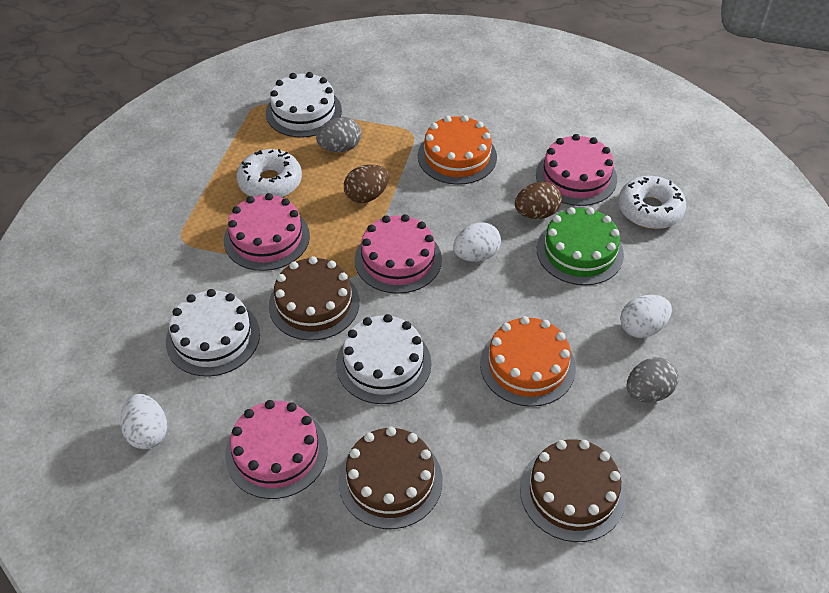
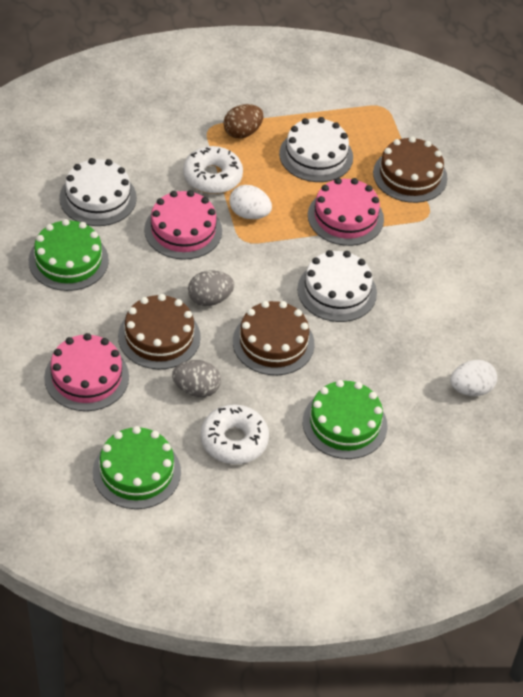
brown egg: 2 -> 1
green cake: 1 -> 3
orange cake: 2 -> 0
pink cake: 4 -> 3
white egg: 3 -> 2

